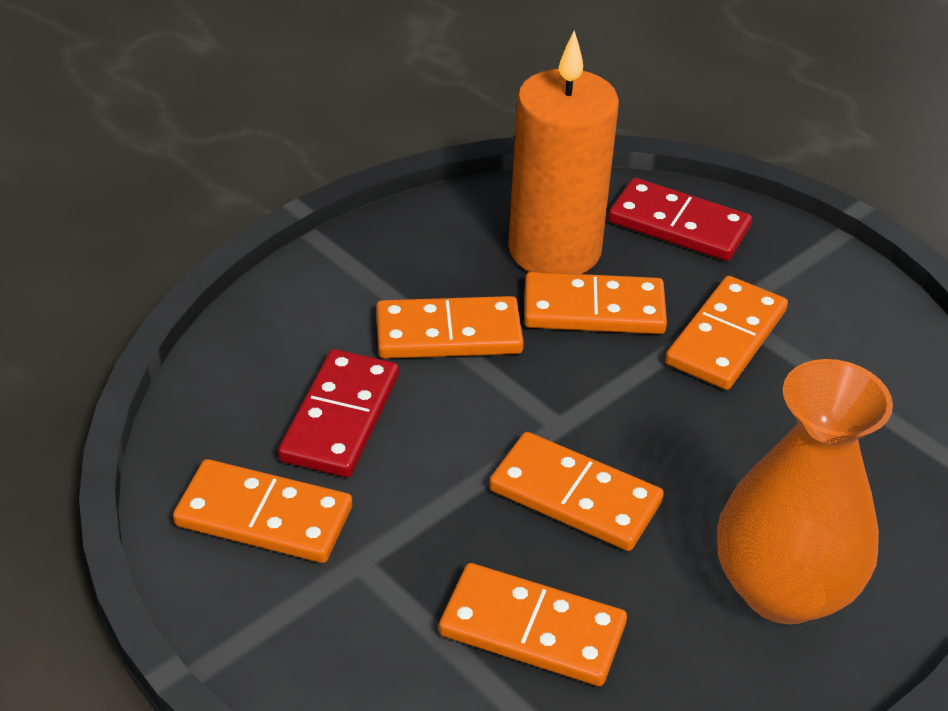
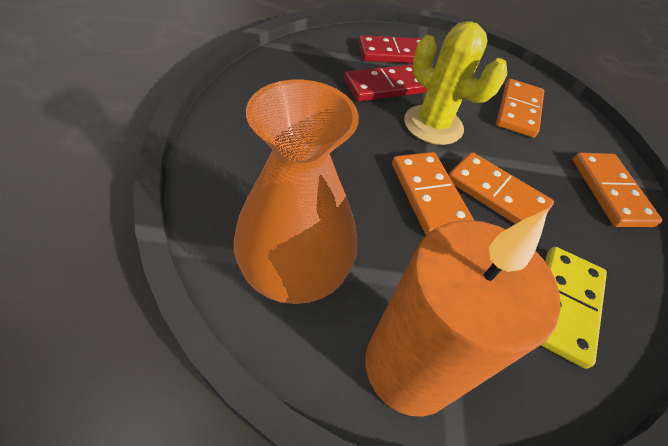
orange domino: 6 -> 4
yellow cactus: 0 -> 1
yellow domino: 0 -> 1

